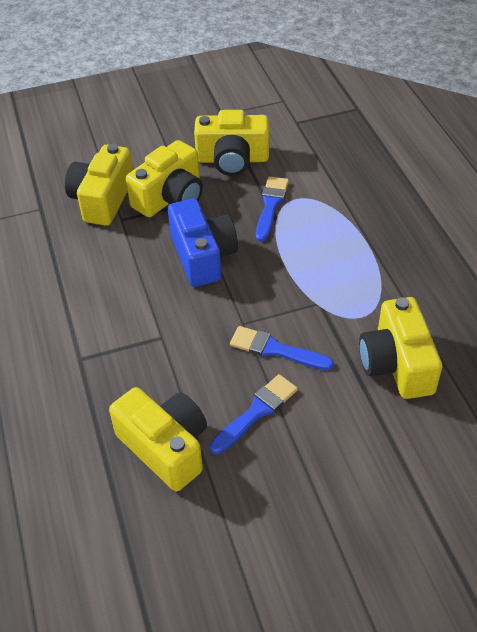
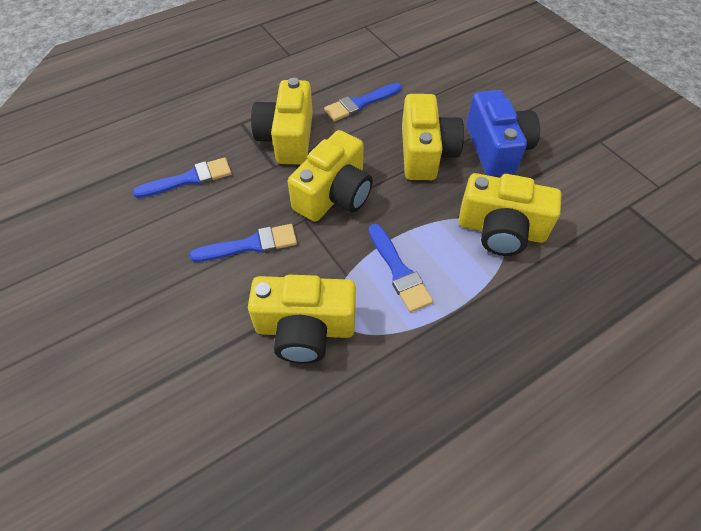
blue brush: 3 -> 4

